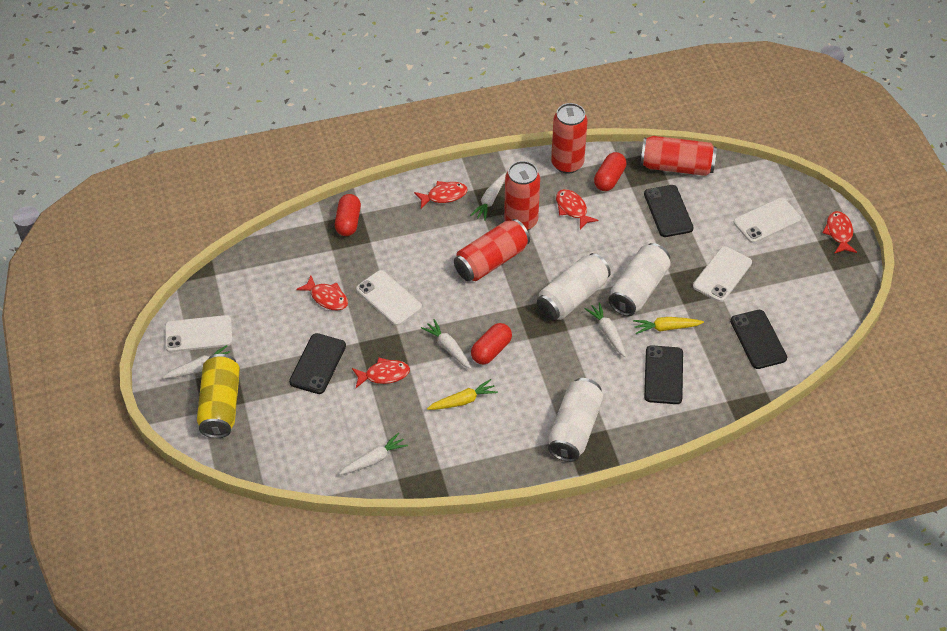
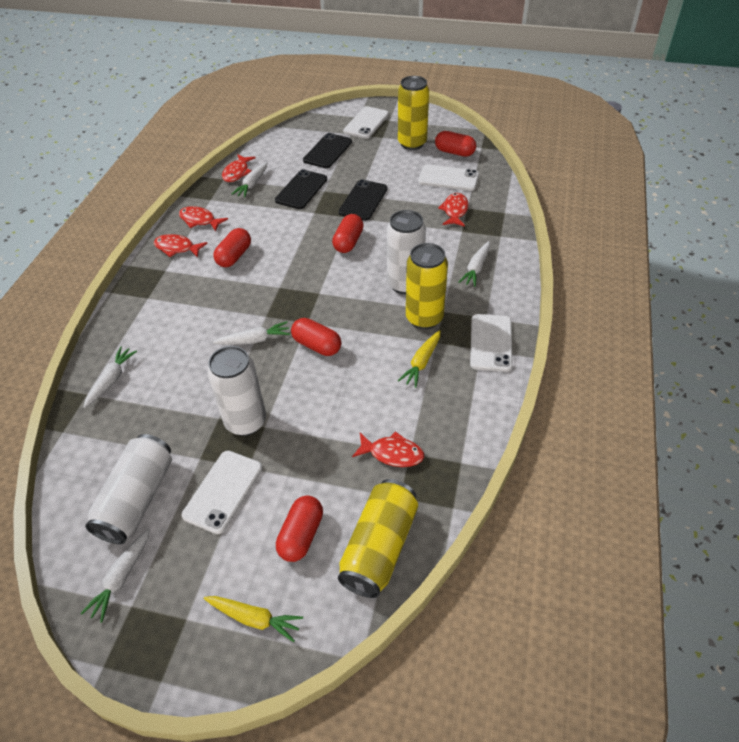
black phone: 4 -> 3
red can: 4 -> 0
red capsule: 3 -> 5
yellow can: 1 -> 3

